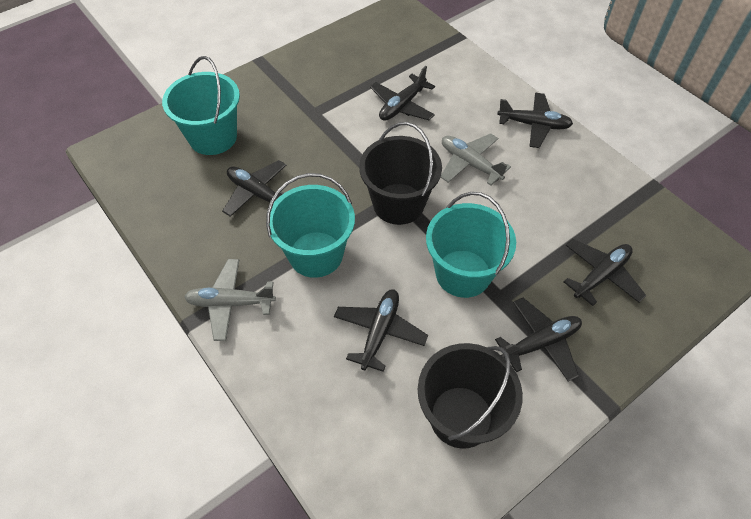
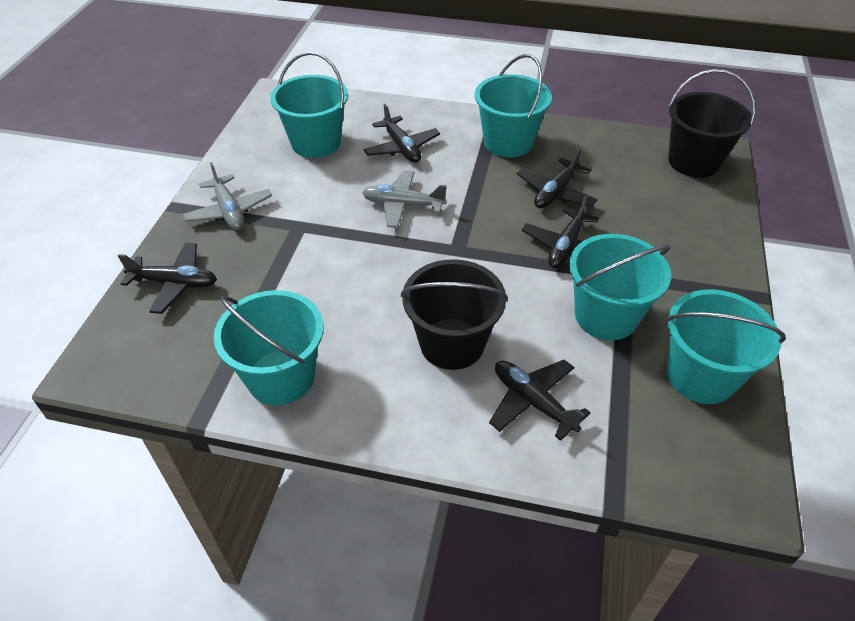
black plane: 6 -> 5
turquoise bucket: 3 -> 5

